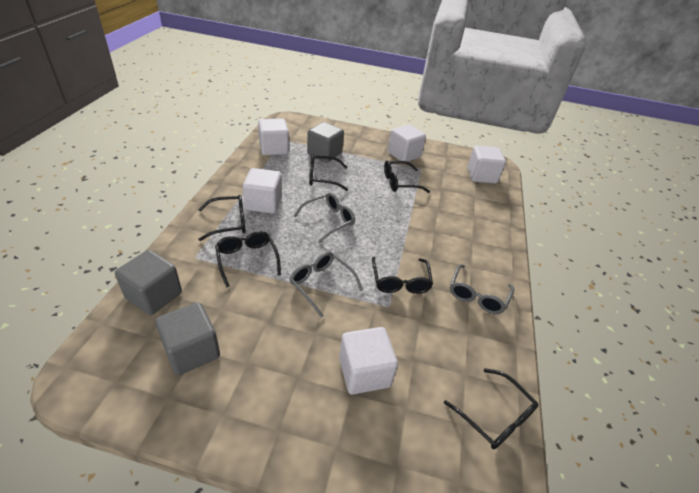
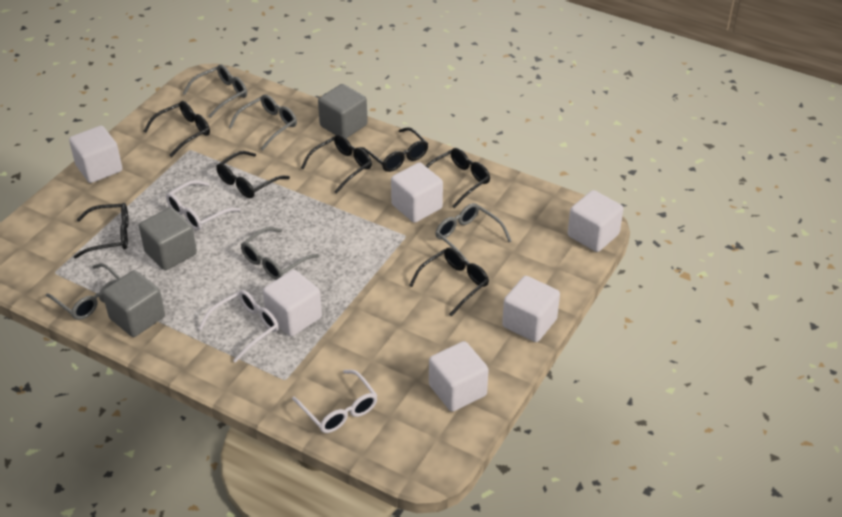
black glasses: 6 -> 7
grey glasses: 3 -> 5
white cube: 5 -> 6
white glasses: 0 -> 3

